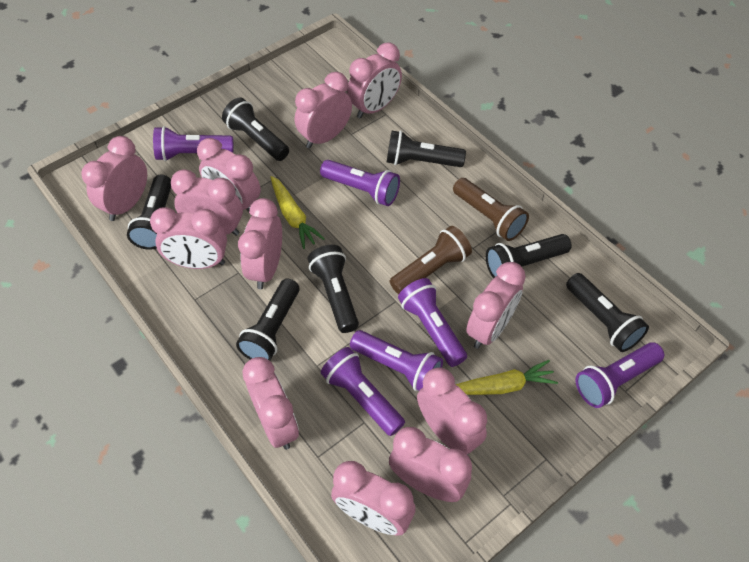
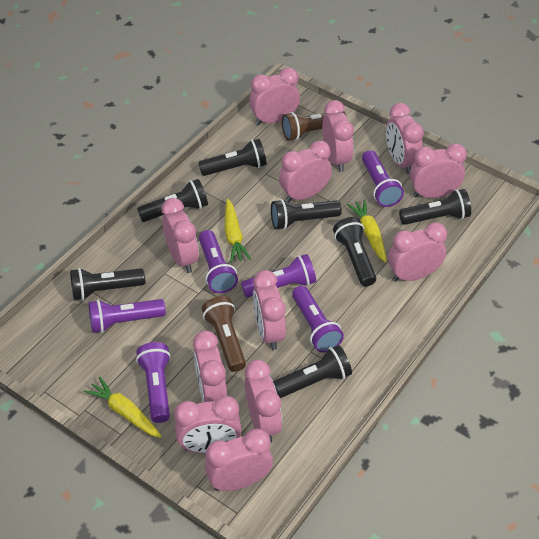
yellow carrot: 2 -> 3

